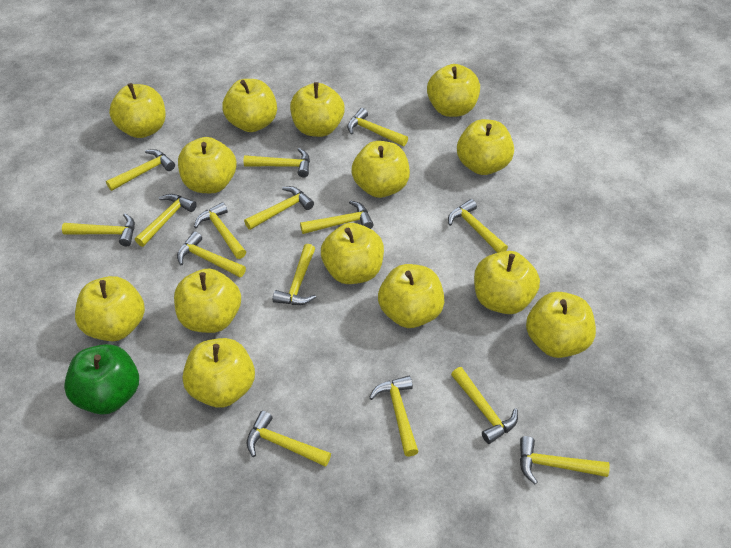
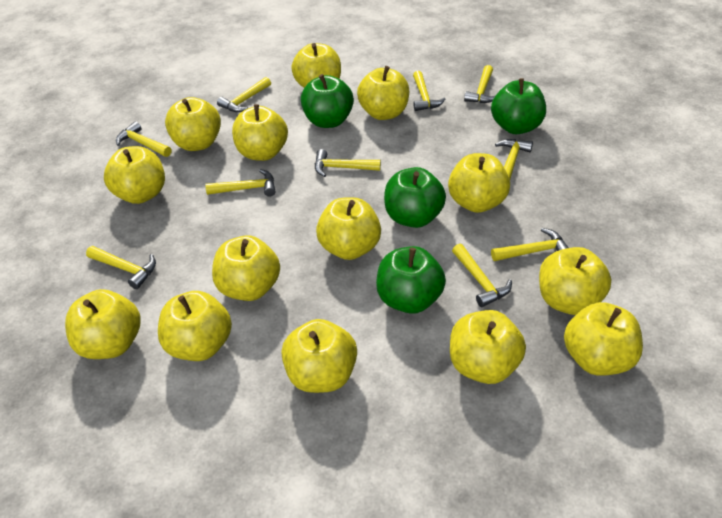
green apple: 1 -> 4
yellow hammer: 15 -> 10

